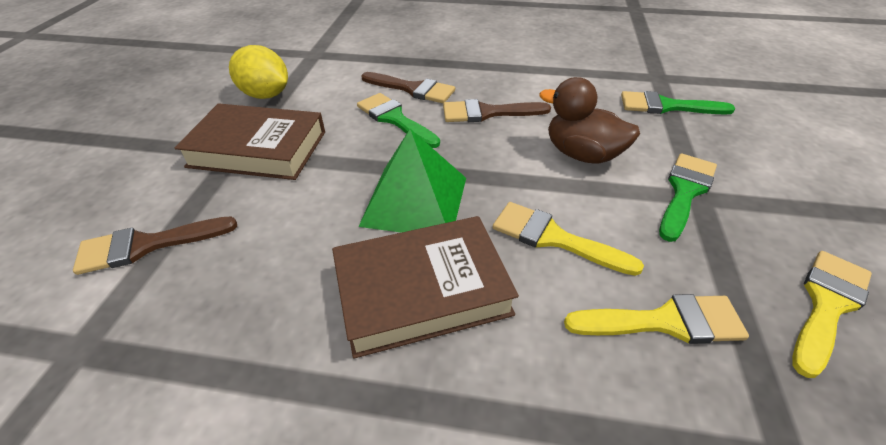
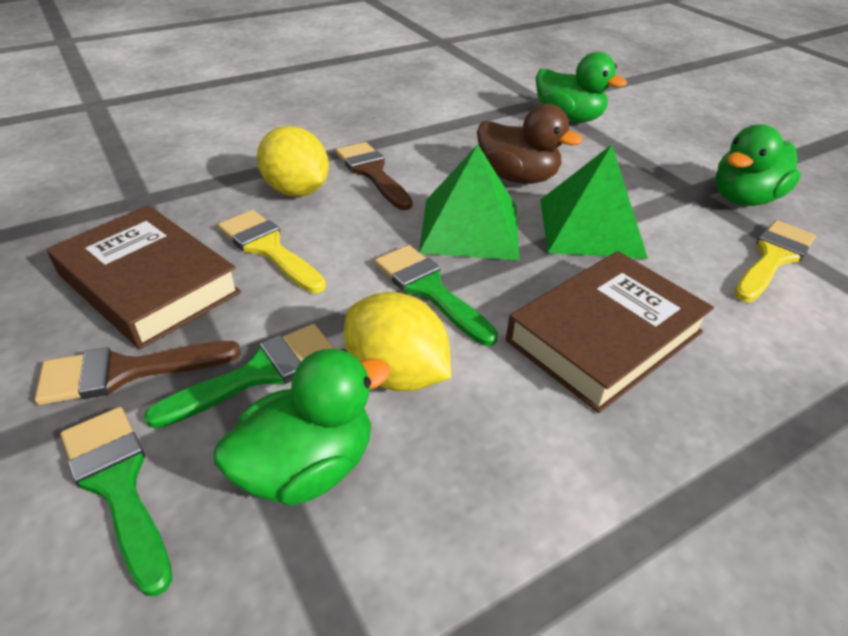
brown brush: 3 -> 2
green duck: 0 -> 3
green pyramid: 1 -> 2
yellow brush: 3 -> 2
yellow lemon: 1 -> 2

